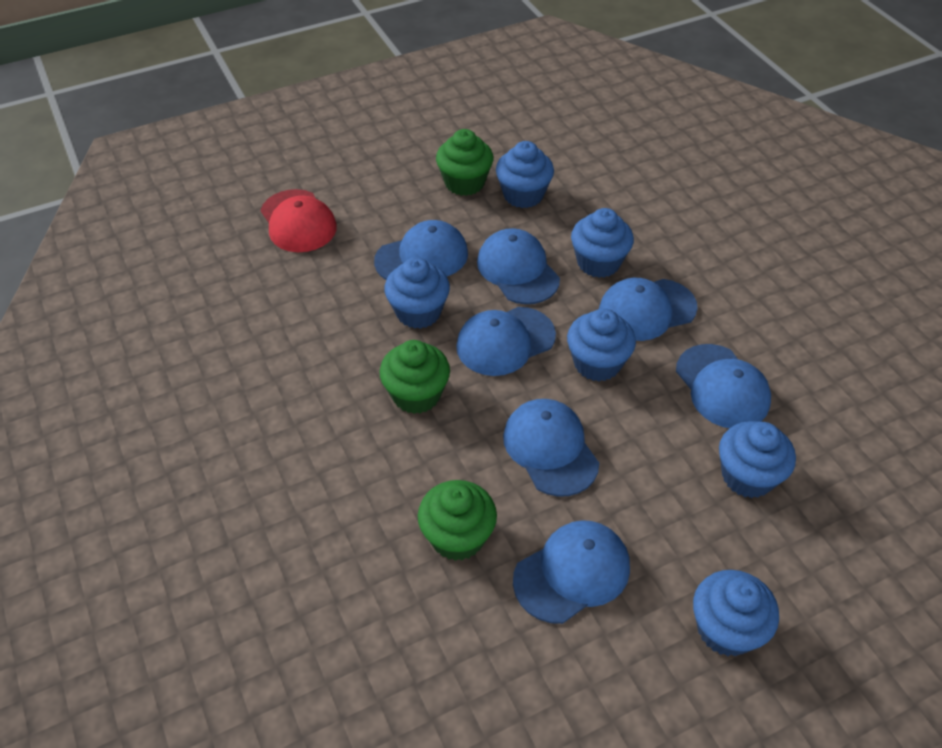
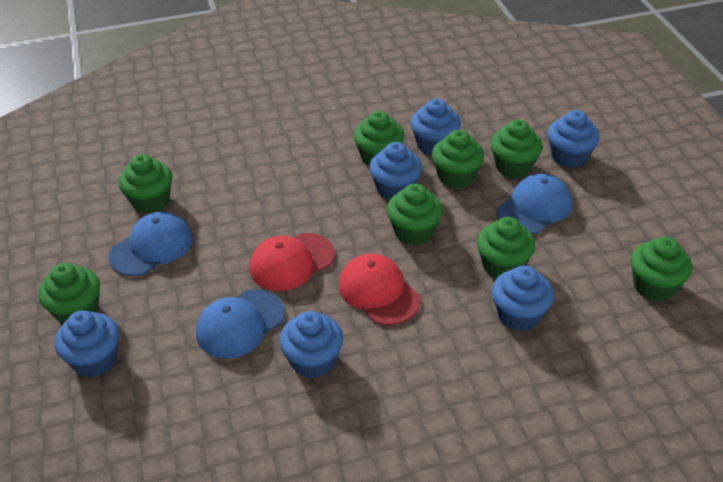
blue cap: 7 -> 3
green cupcake: 3 -> 8
red cap: 1 -> 2

